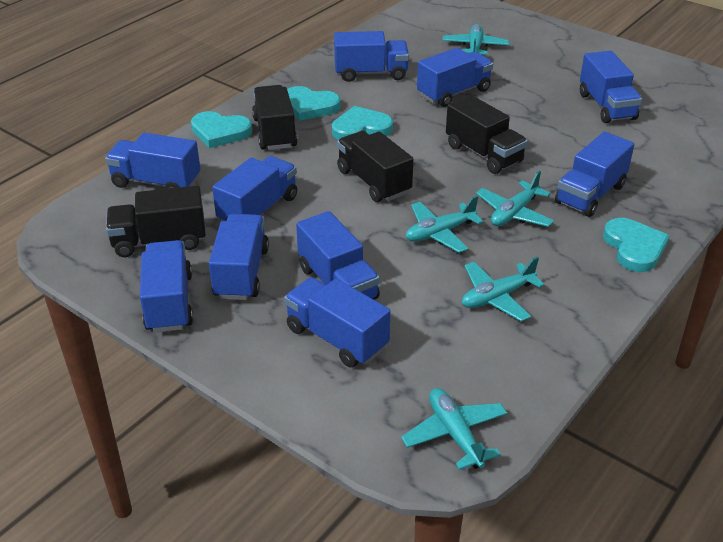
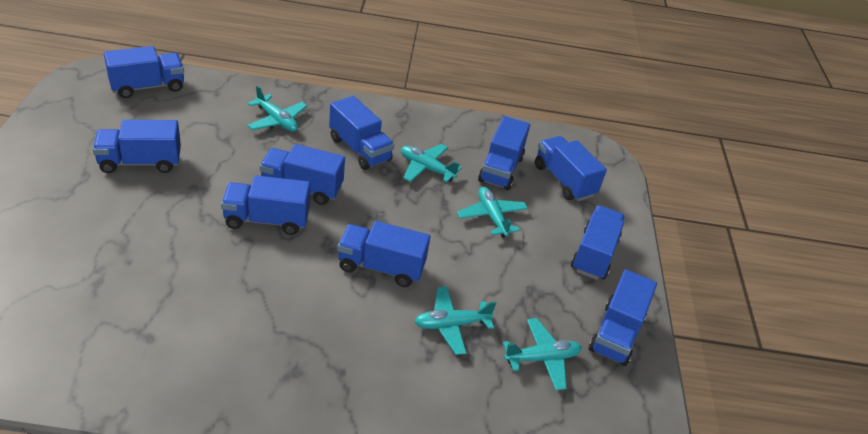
black truck: 4 -> 0
turquoise heart: 4 -> 0

